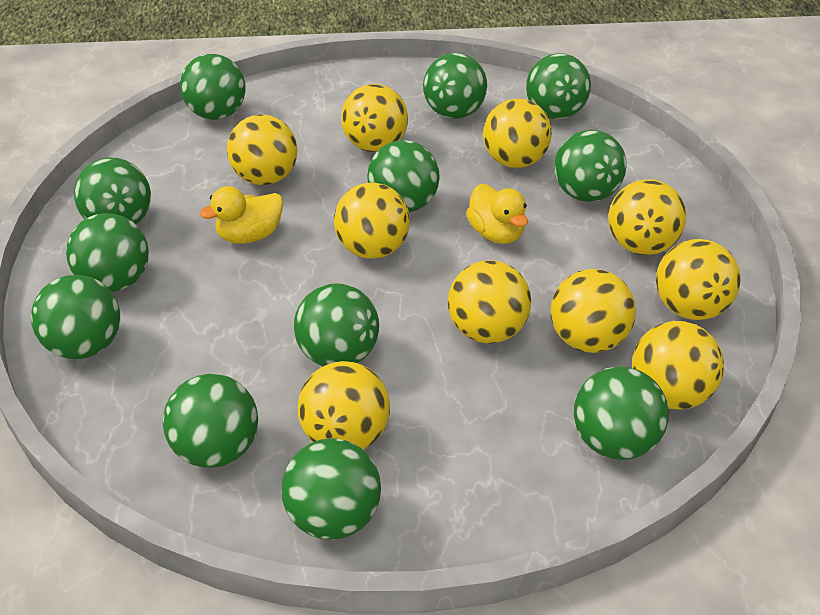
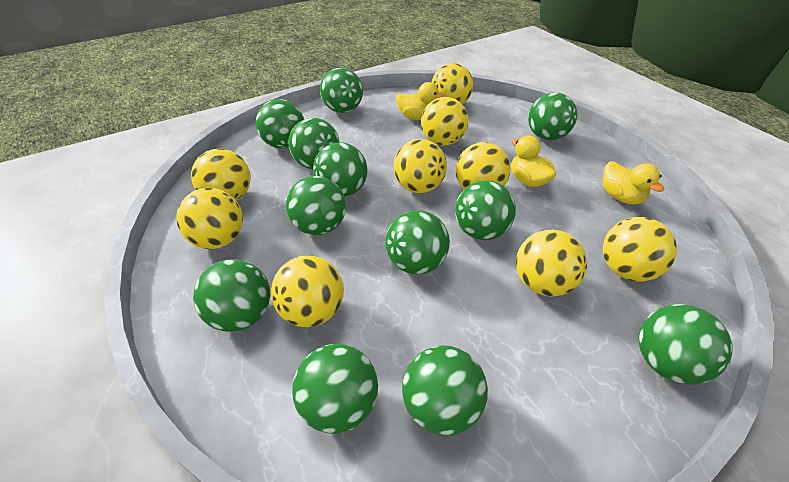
yellow ball: 10 -> 9
yellow duck: 2 -> 3

